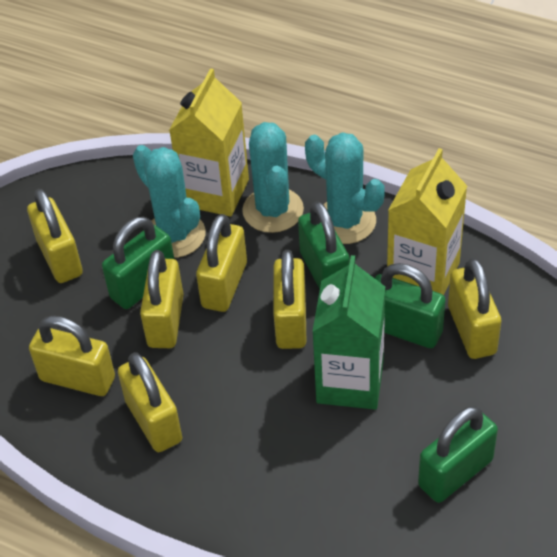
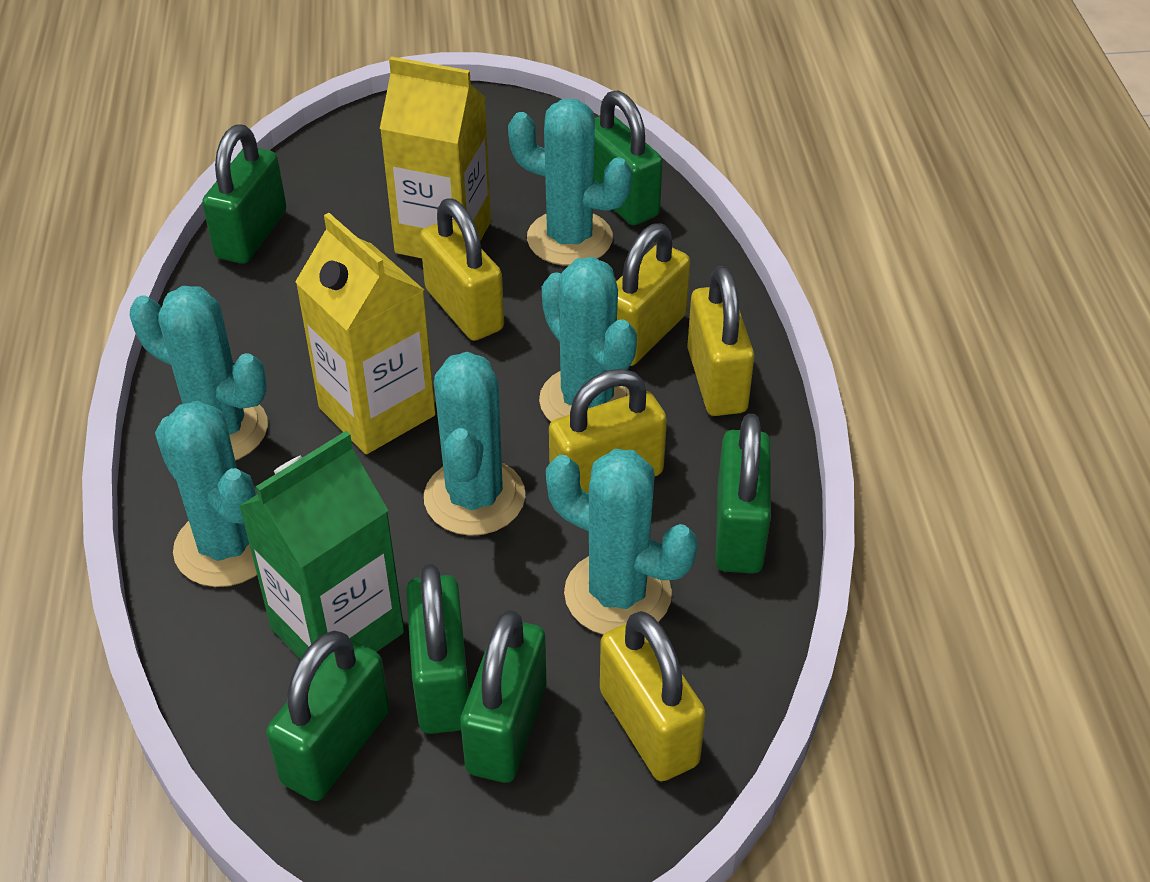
green padlock: 4 -> 6
turquoise cactus: 3 -> 6
yellow padlock: 7 -> 5

